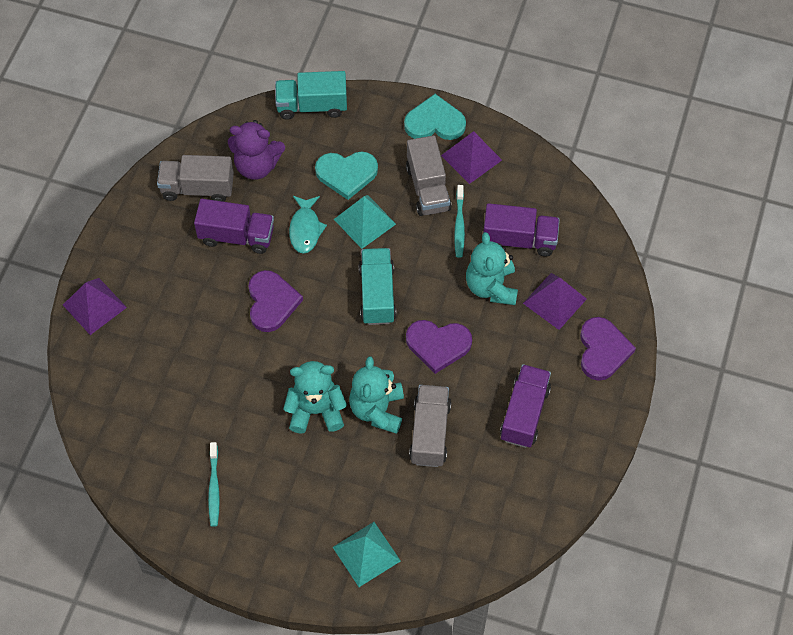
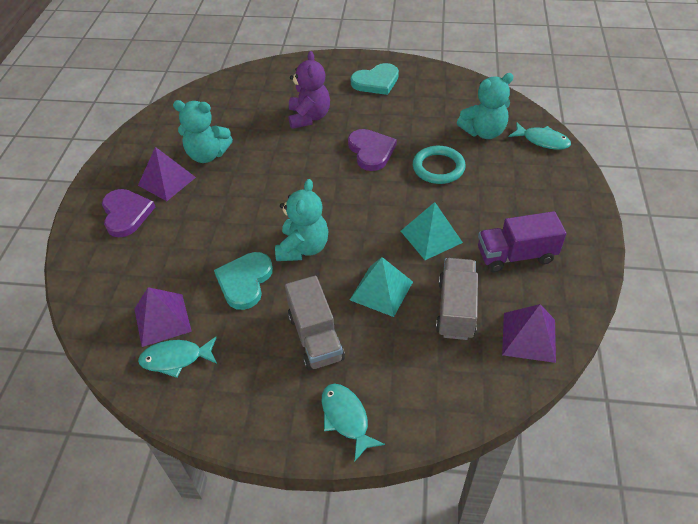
grey truck: 3 -> 2
purple heart: 3 -> 2
purple truck: 3 -> 1
turquoise fish: 1 -> 3
turquoise ring: 0 -> 1
turquoise toothbrush: 2 -> 0
turquoise truck: 2 -> 0

